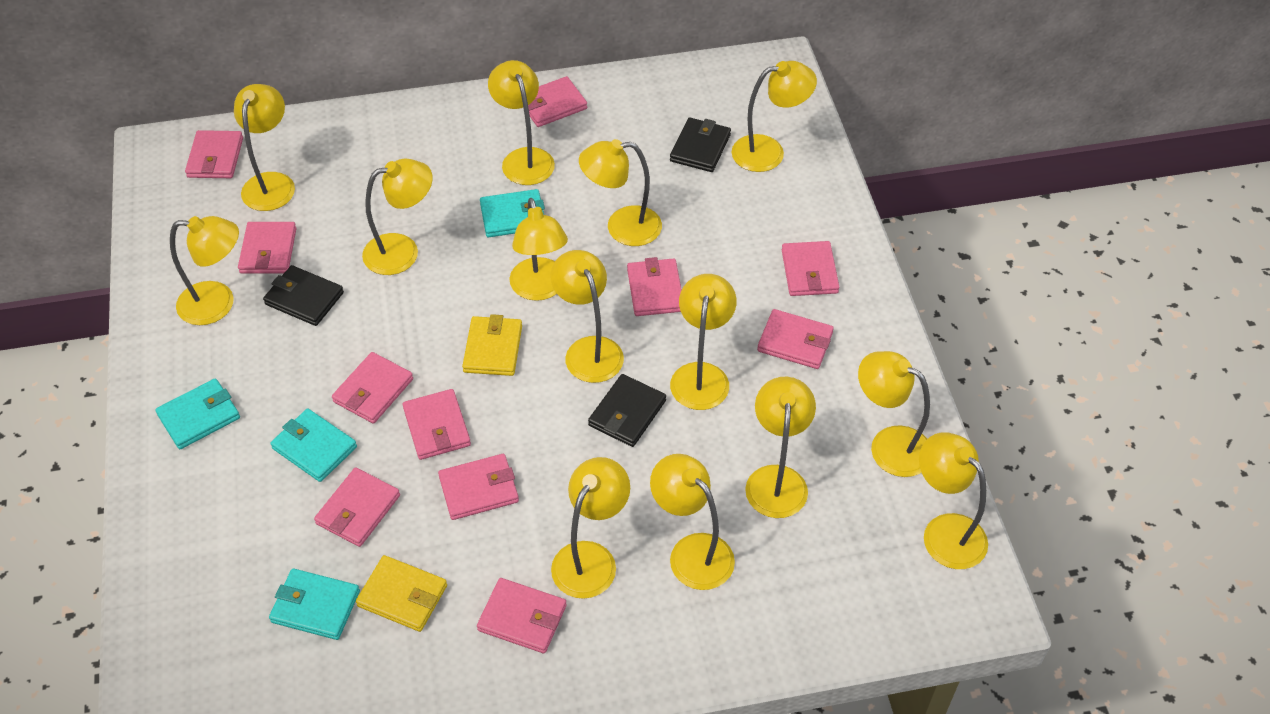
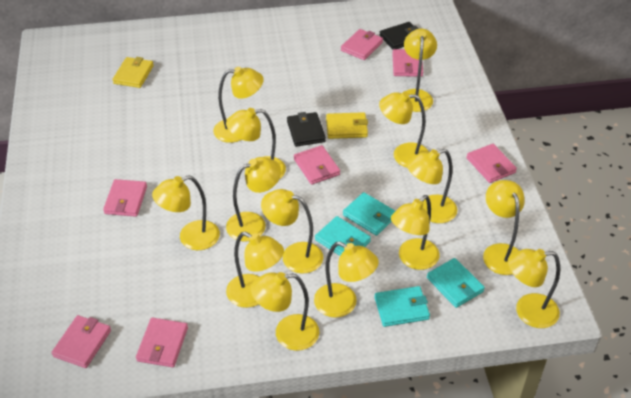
black wallet: 3 -> 2
pink wallet: 11 -> 7

